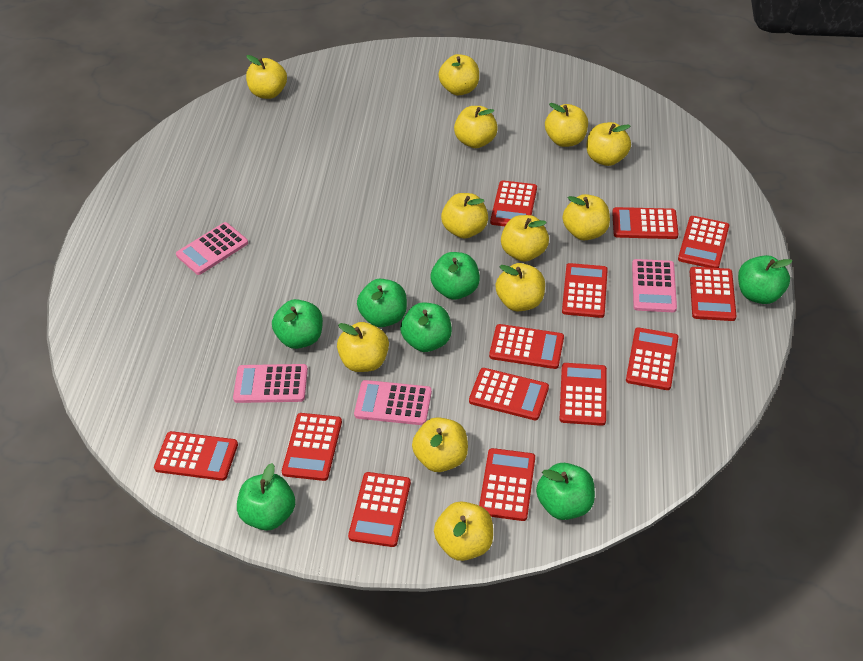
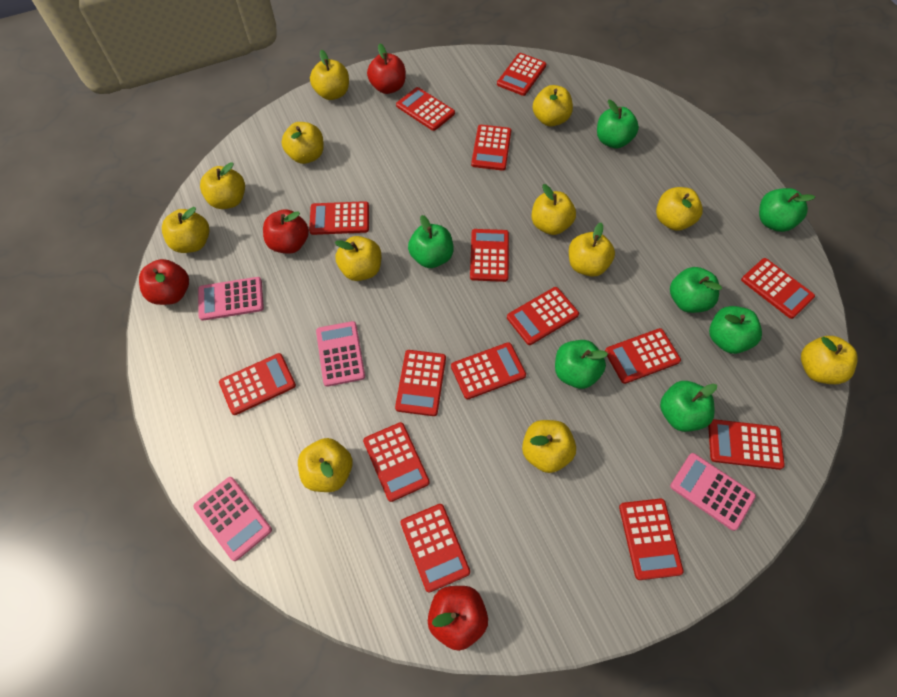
red apple: 0 -> 4
red calculator: 13 -> 15

